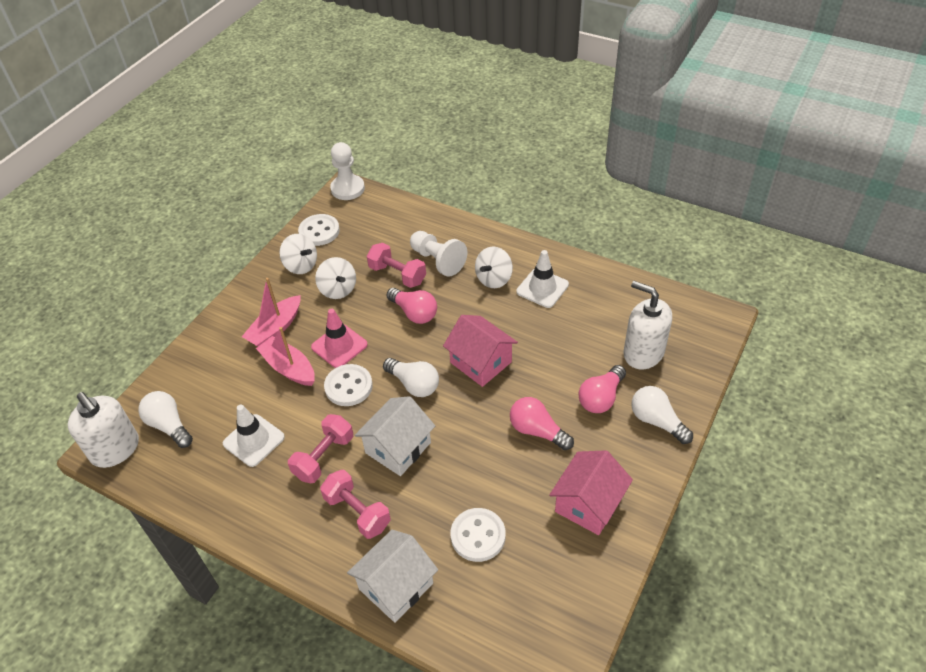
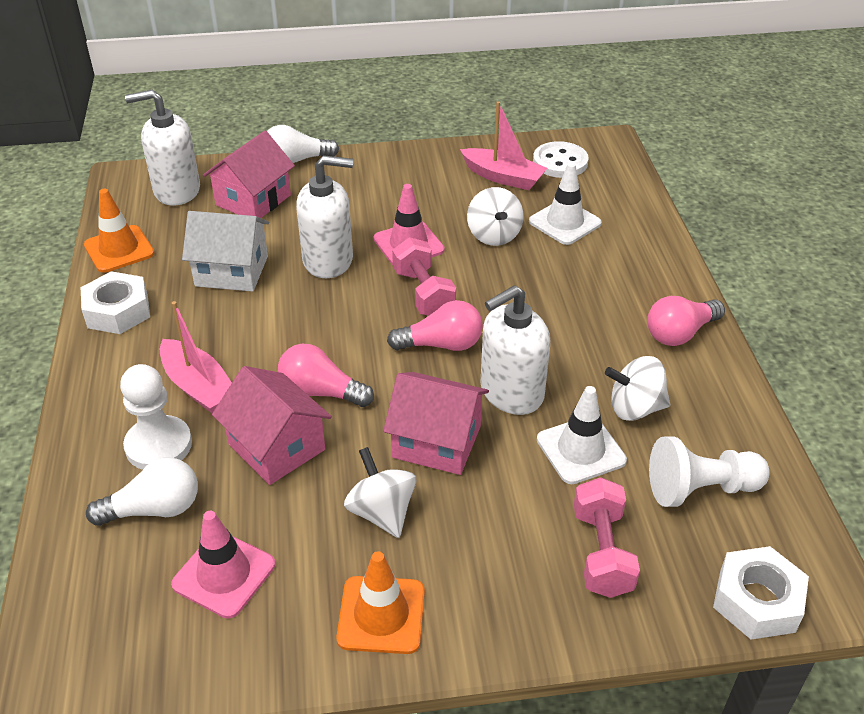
orange traffic cone: 0 -> 2
pink dumbbell: 3 -> 2
pink house: 2 -> 3
pink traffic cone: 1 -> 2
white button: 3 -> 1
white house: 2 -> 1
white light bulb: 3 -> 2
white nut: 0 -> 2
white soap dispenser: 2 -> 3

